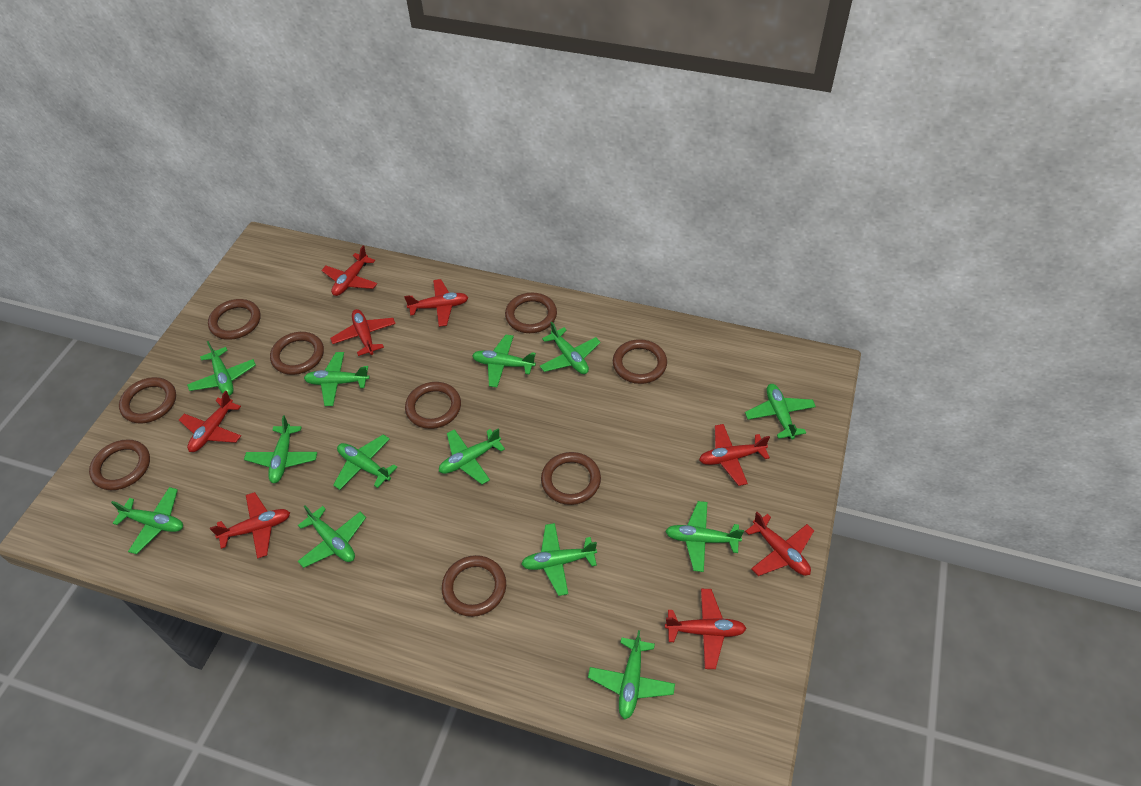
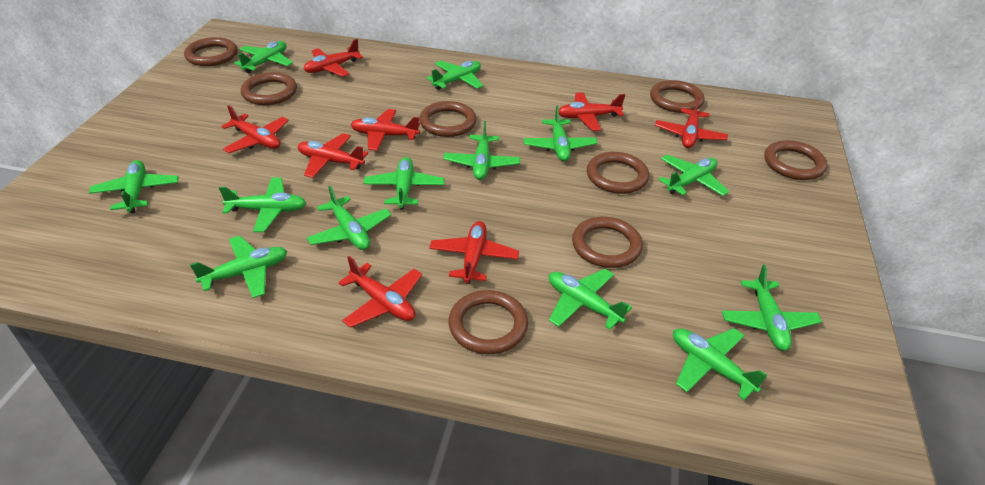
brown ring: 9 -> 8

